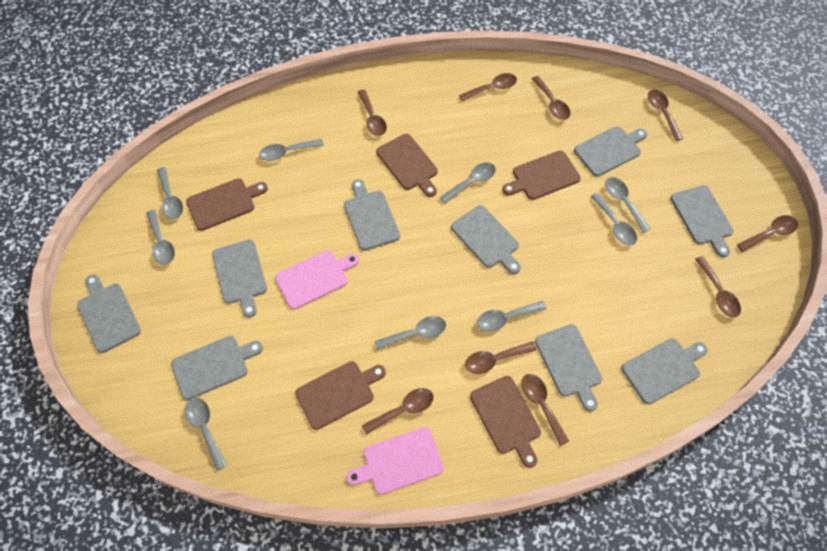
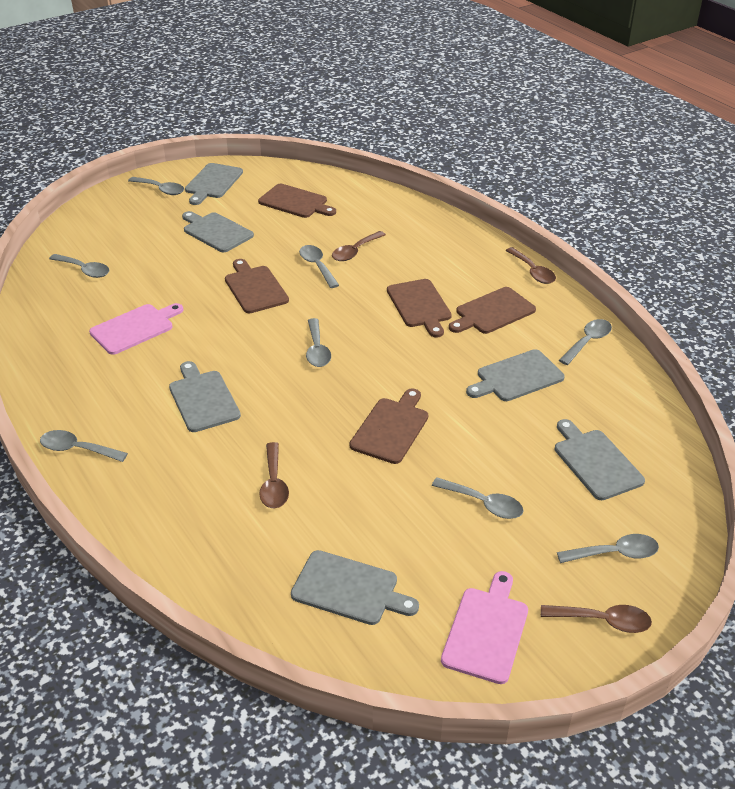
brown spoon: 9 -> 4
grey cutting board: 9 -> 6
grey spoon: 9 -> 8

